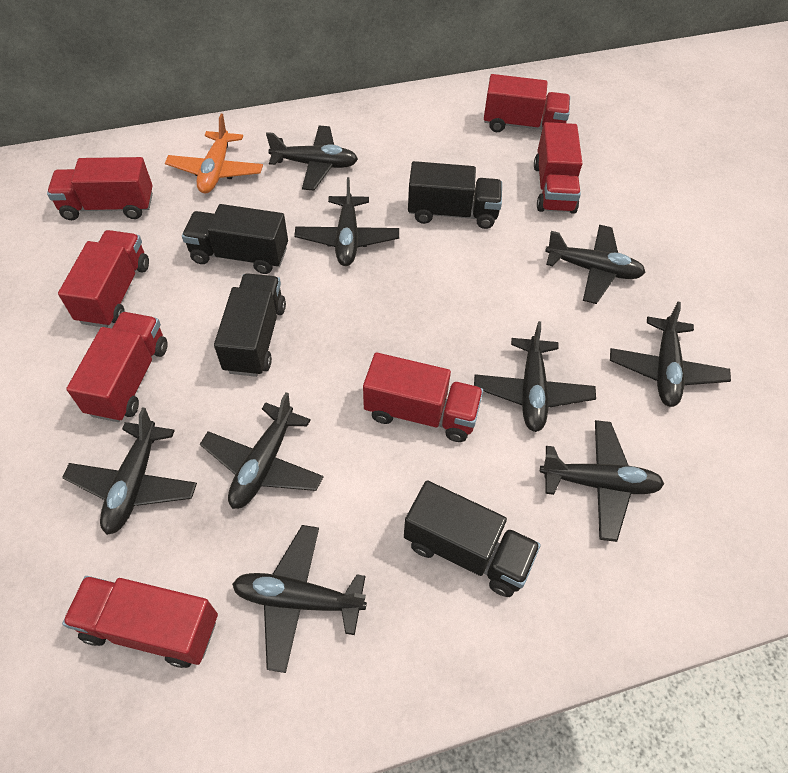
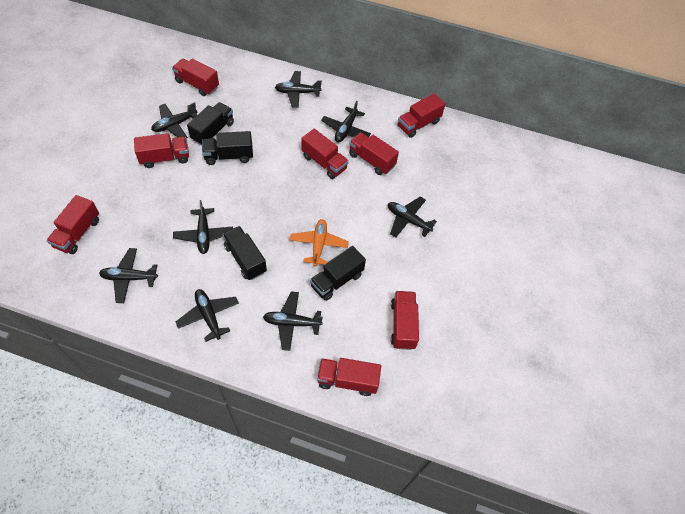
black plane: 9 -> 8
red truck: 7 -> 8

